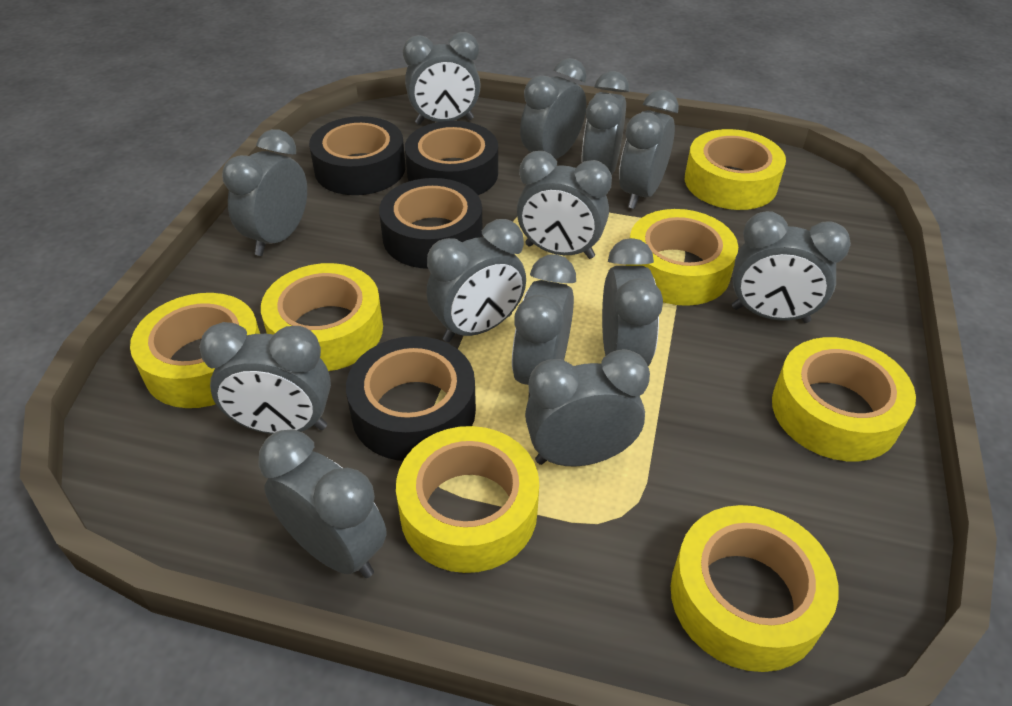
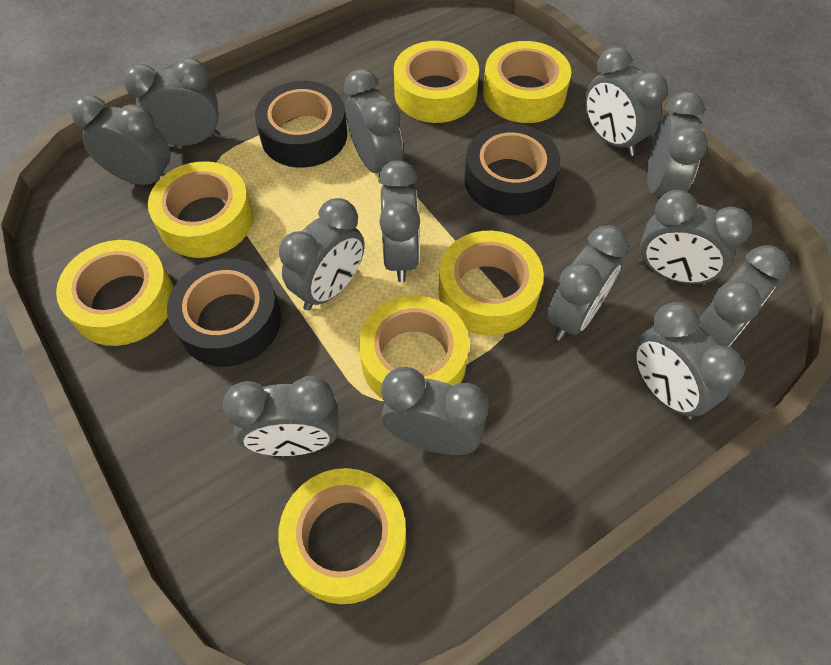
black tape: 4 -> 3

